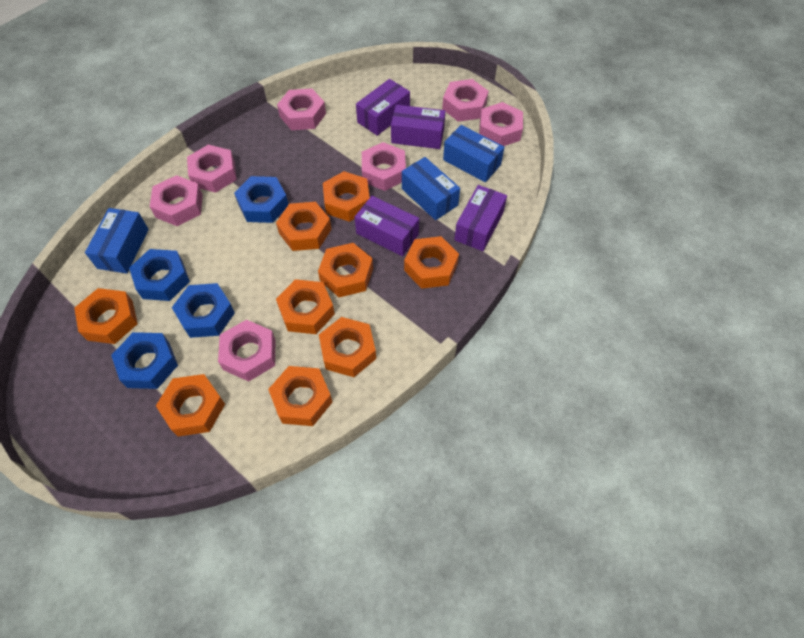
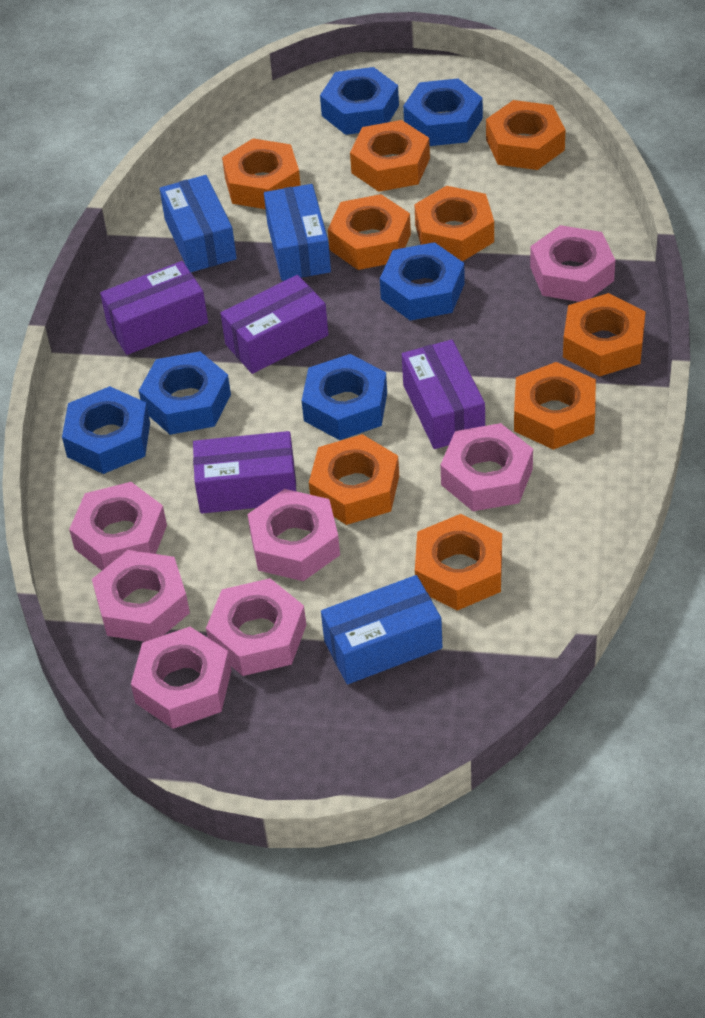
blue nut: 4 -> 6

